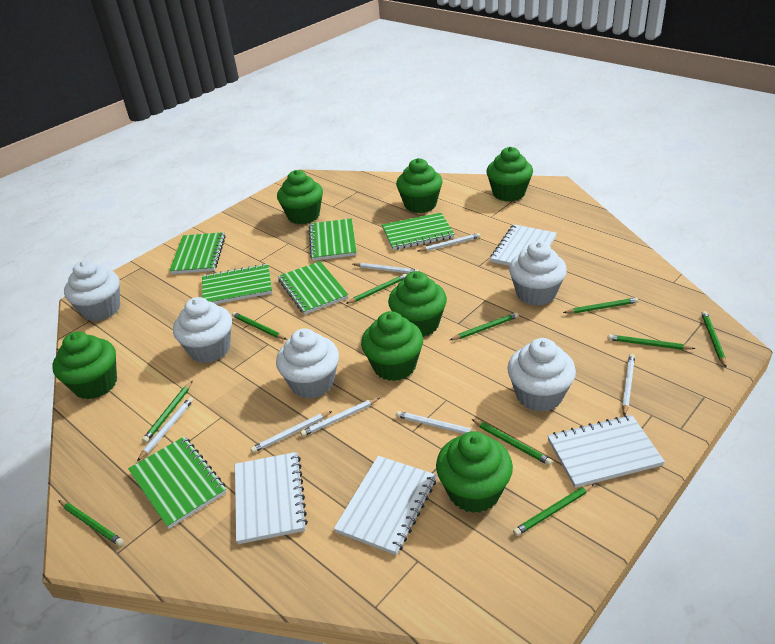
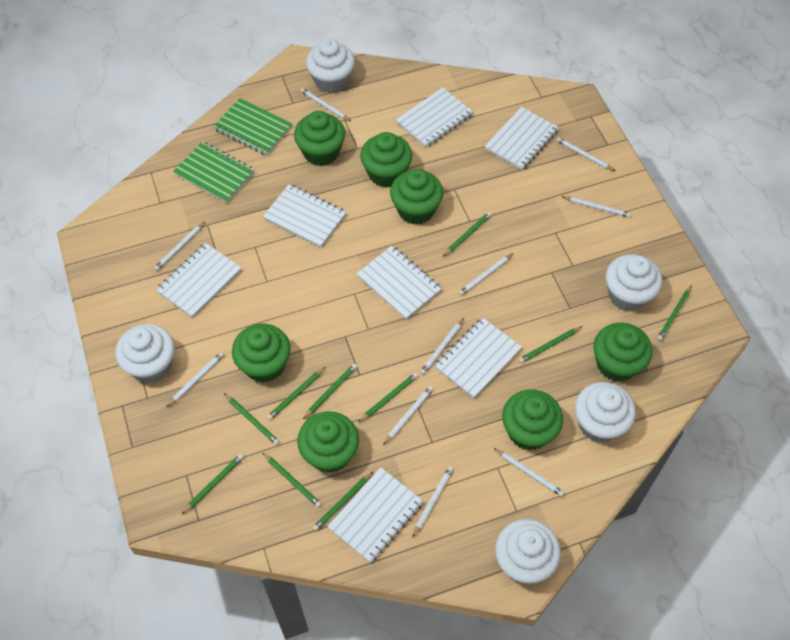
green notebook: 6 -> 2
white notebook: 4 -> 7
white pencil: 7 -> 10

